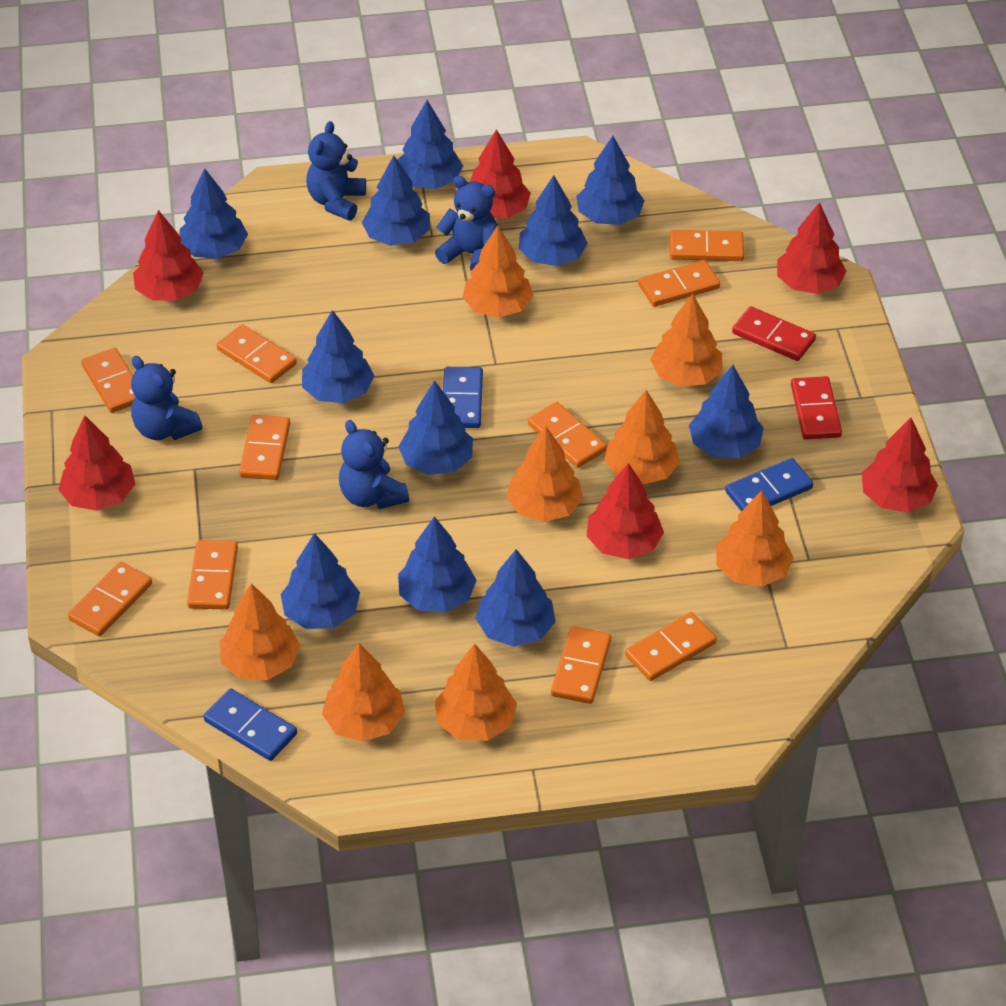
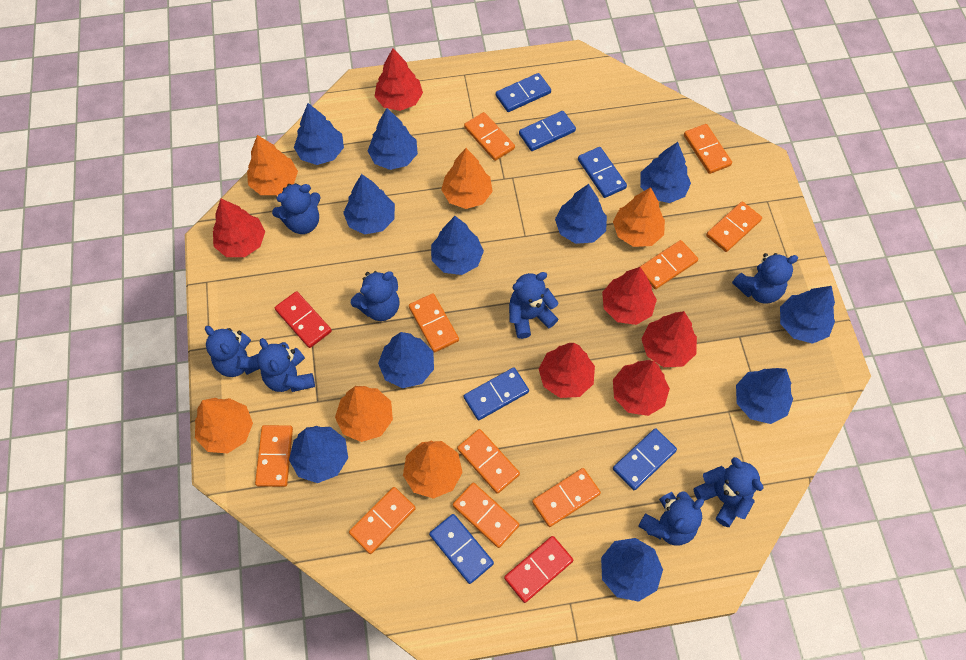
blue domino: 3 -> 6
blue teddy bear: 4 -> 8
orange tree: 8 -> 6

